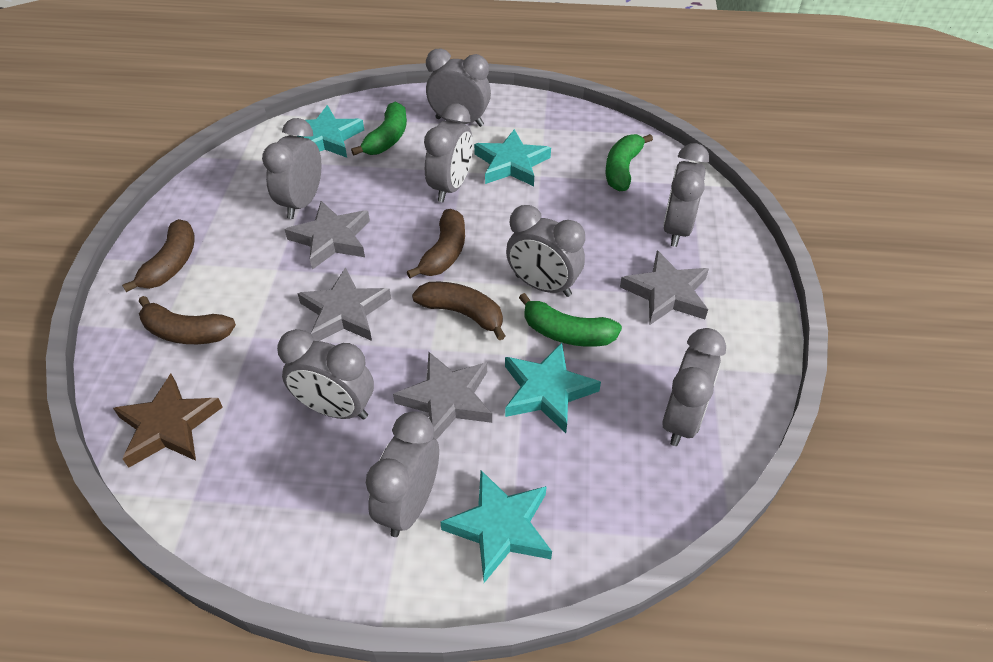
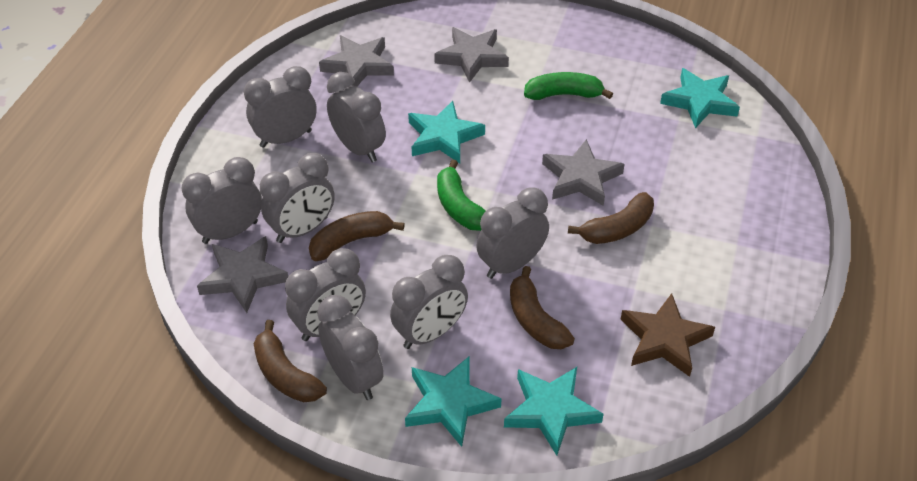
green banana: 3 -> 2

